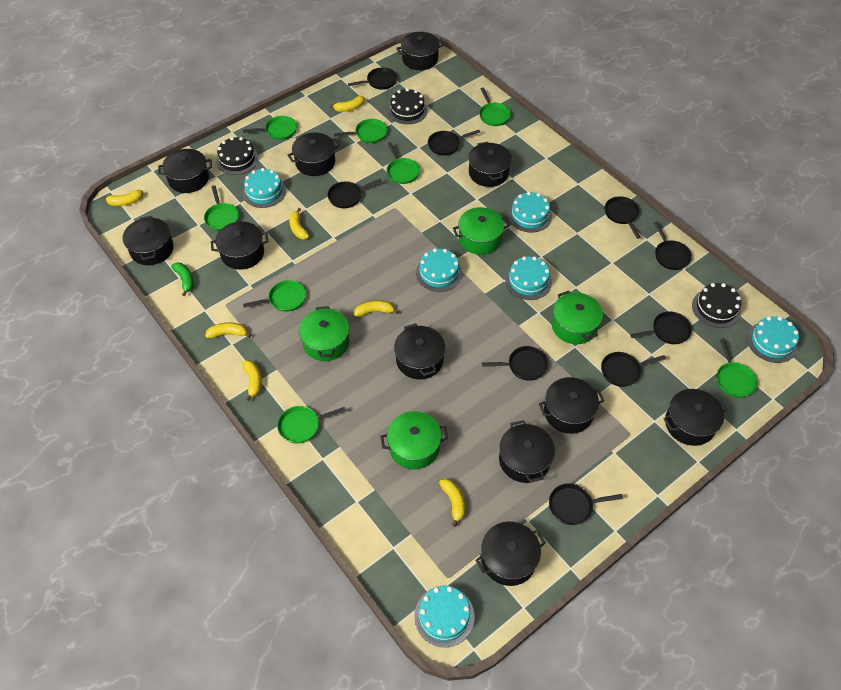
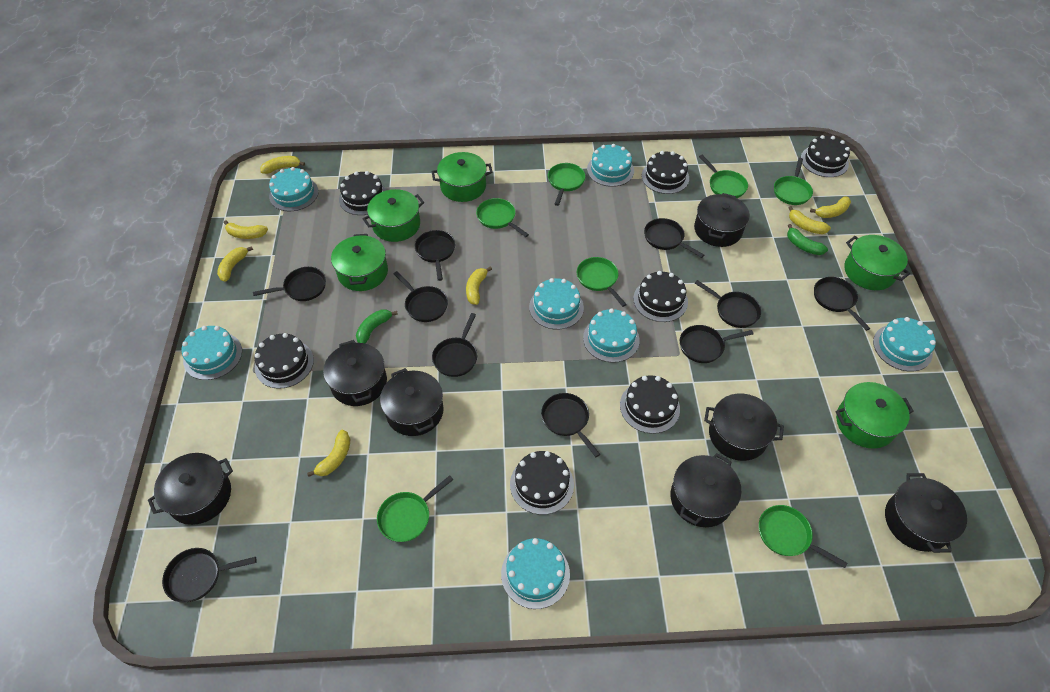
black cake: 3 -> 7
black pan: 9 -> 10
black pot: 11 -> 7
green banana: 1 -> 2
green pan: 8 -> 7
green pot: 4 -> 5
turquoise cake: 6 -> 7

